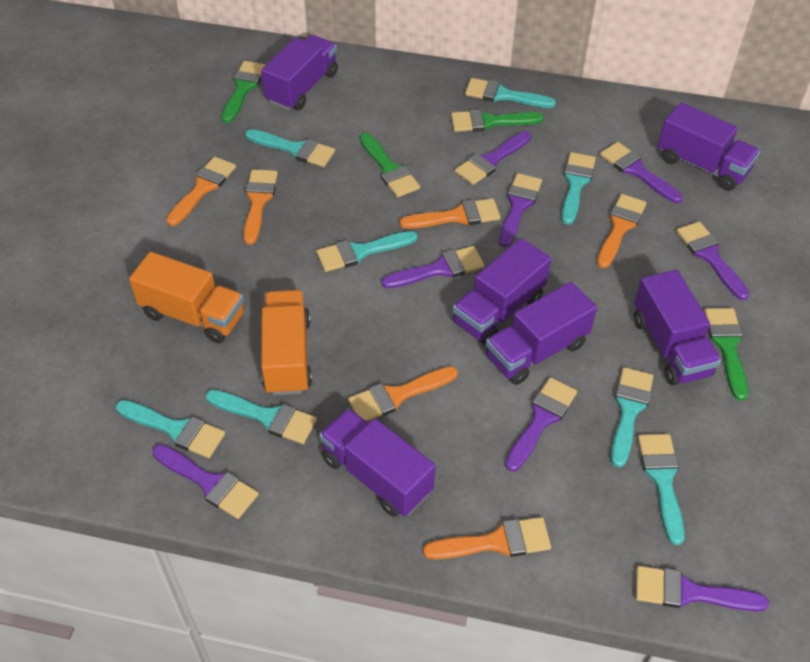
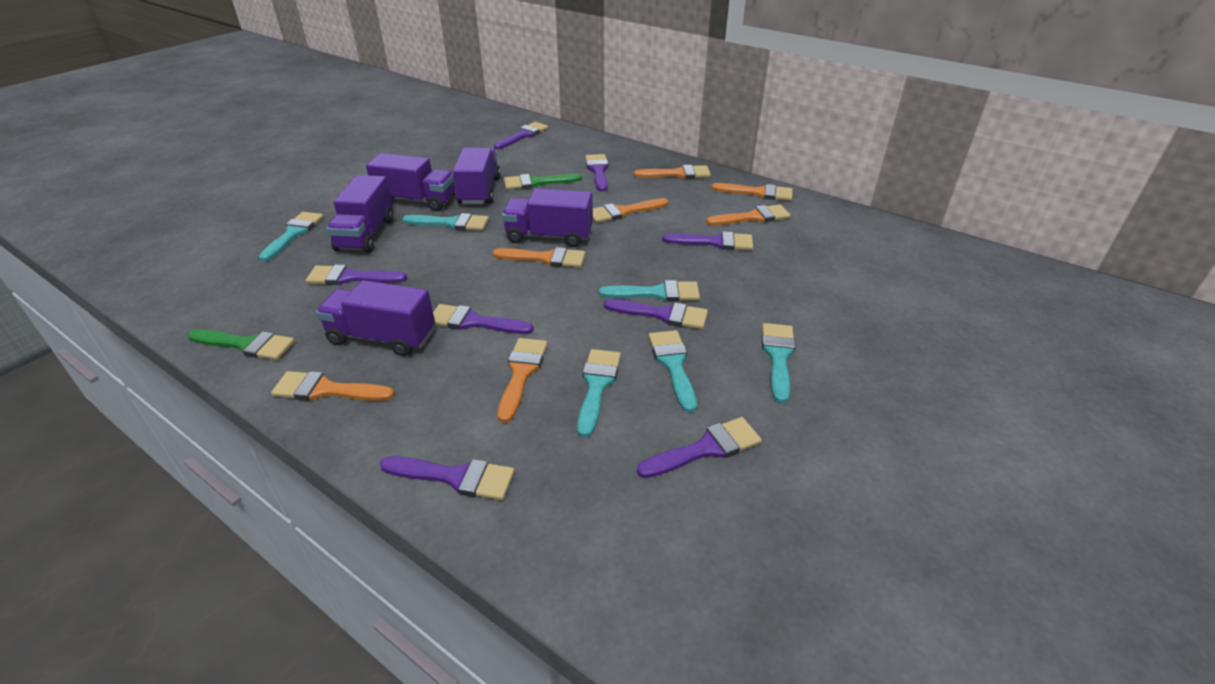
green brush: 4 -> 2
orange brush: 6 -> 7
orange truck: 2 -> 0
purple truck: 6 -> 5
turquoise brush: 8 -> 6

